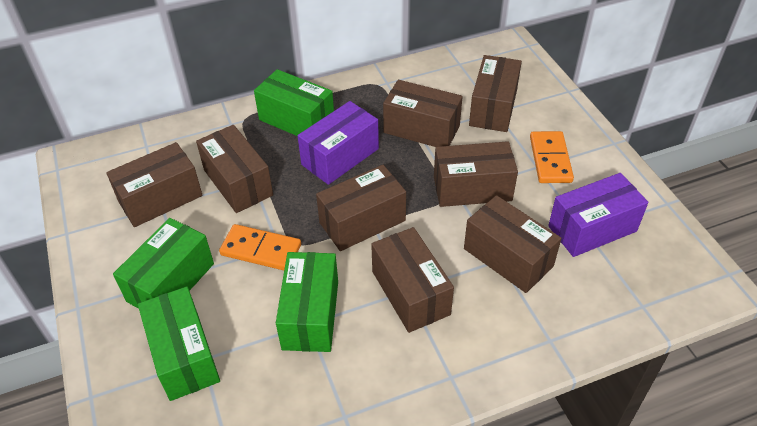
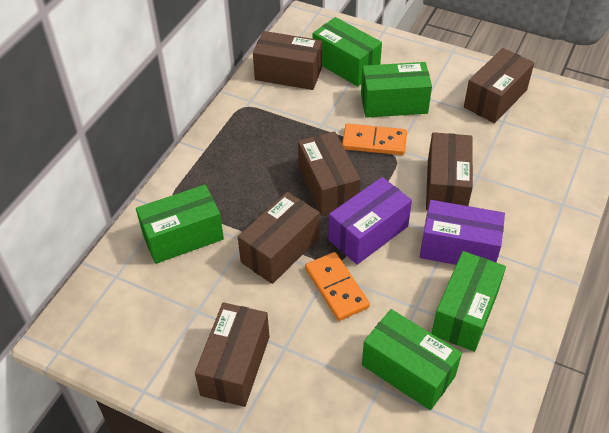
brown box: 8 -> 6
green box: 4 -> 5

